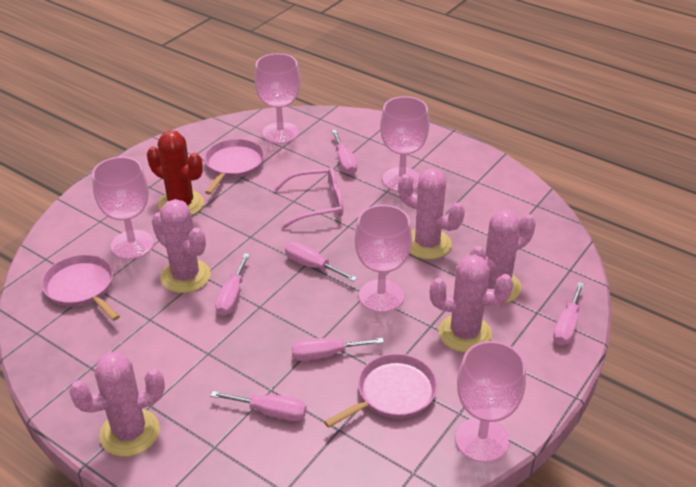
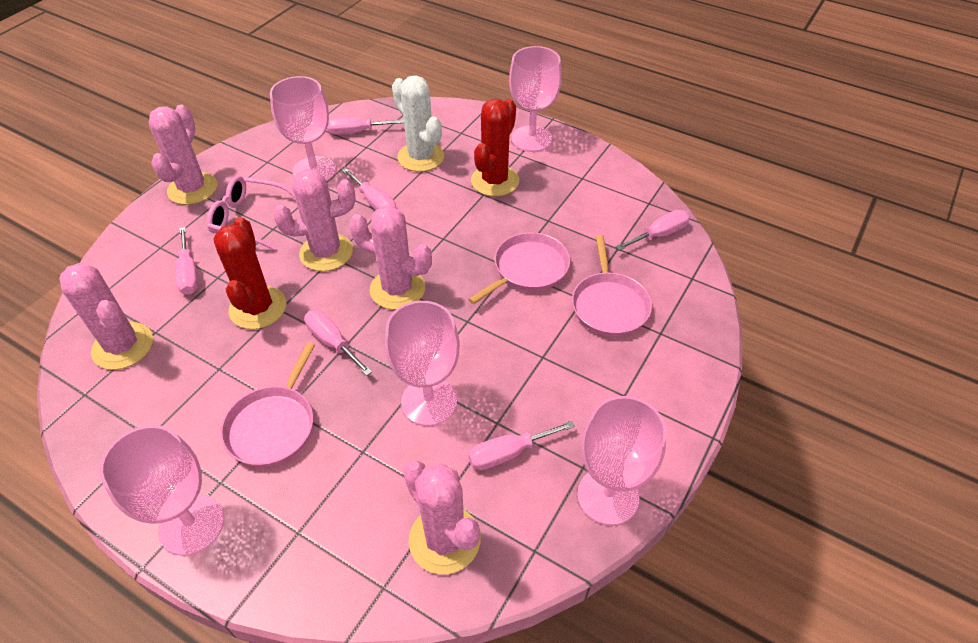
red cactus: 1 -> 2
white cactus: 0 -> 1

